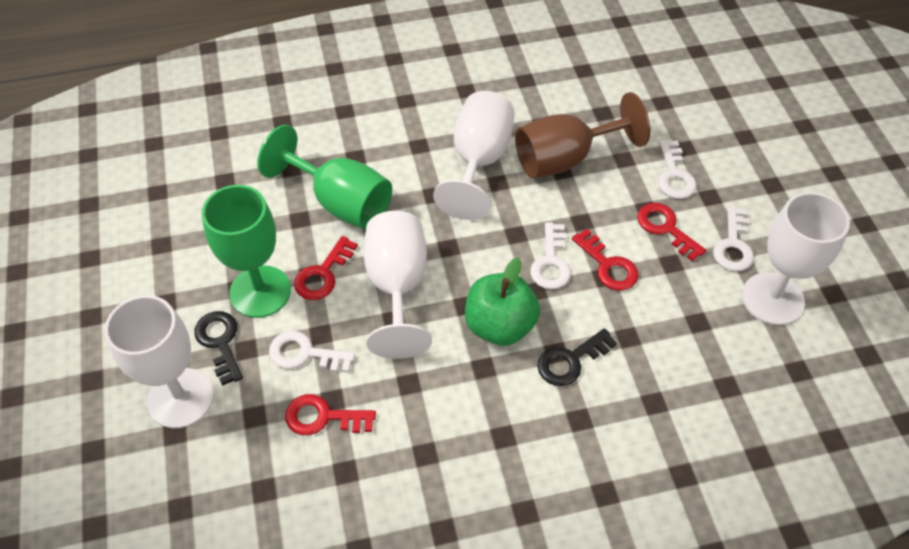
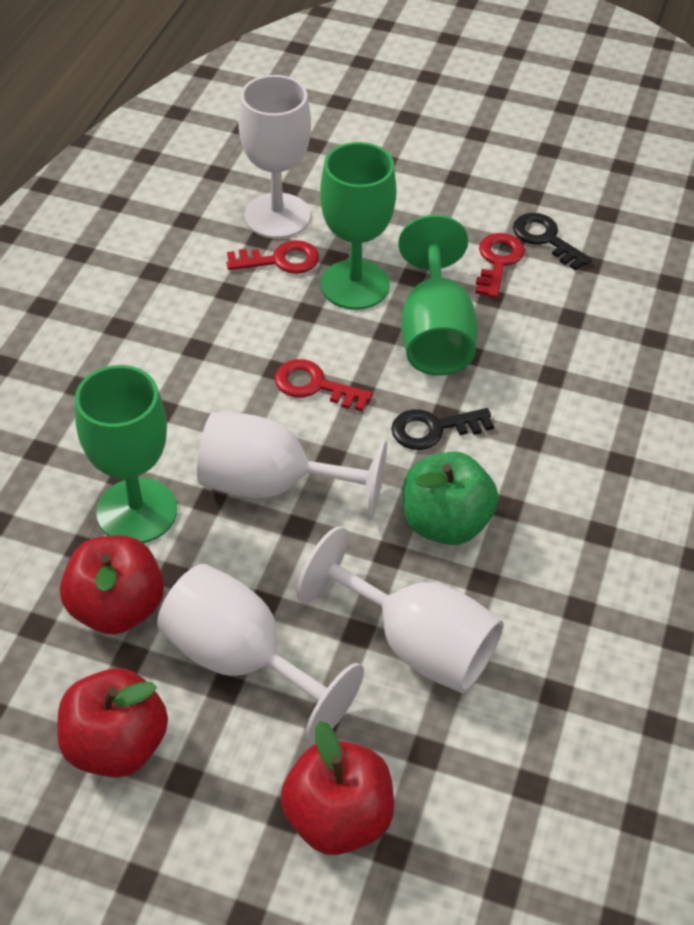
brown goblet: 1 -> 0
green goblet: 2 -> 3
red apple: 0 -> 3
red key: 4 -> 3
white key: 4 -> 0

